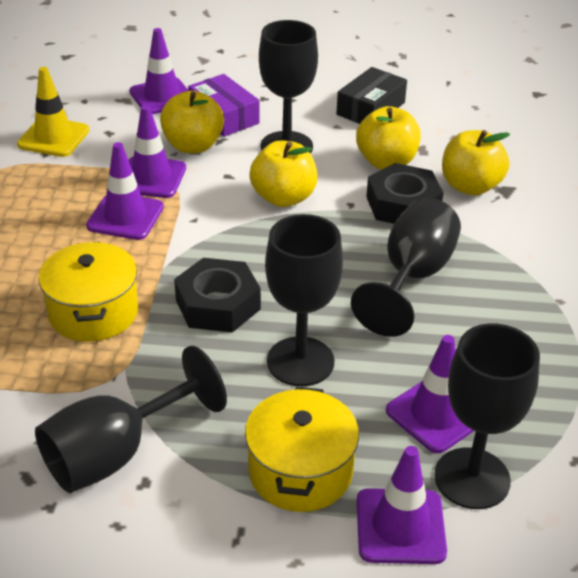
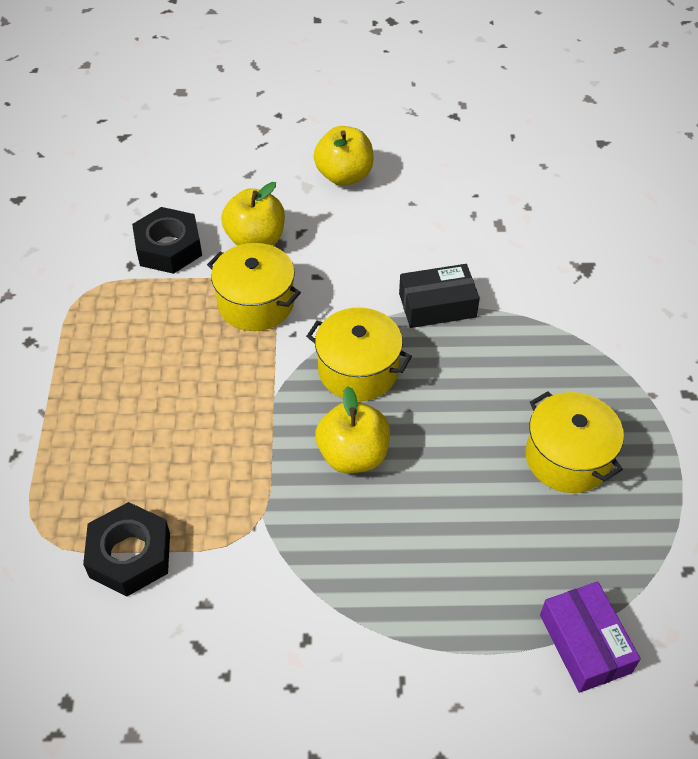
black goblet: 5 -> 0
purple traffic cone: 5 -> 0
yellow apple: 4 -> 3
yellow pot: 2 -> 3
yellow traffic cone: 1 -> 0

